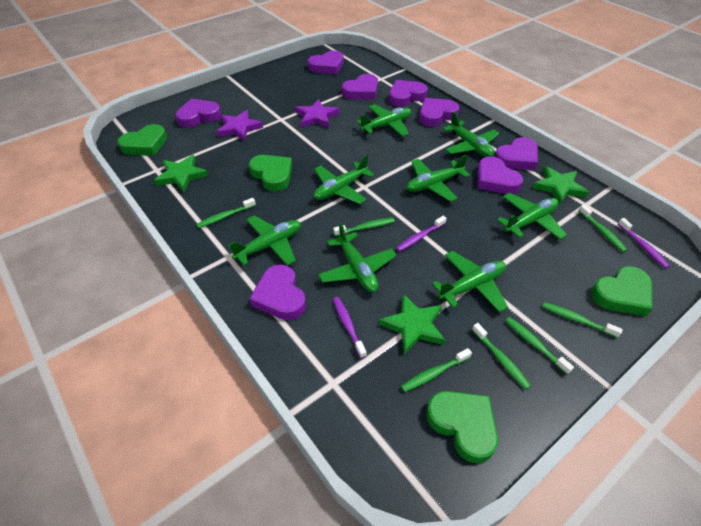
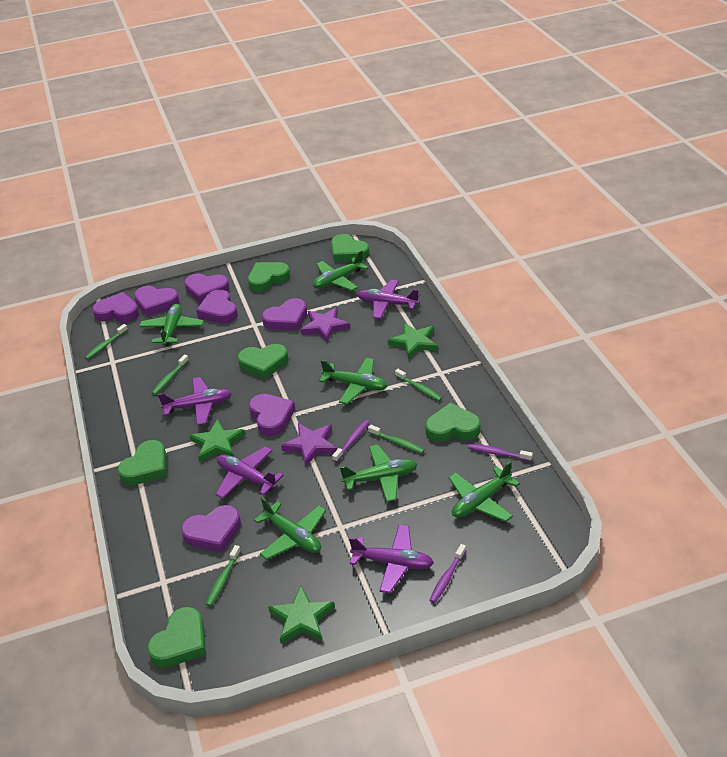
green heart: 4 -> 6
green plane: 8 -> 6
green toothbrush: 7 -> 5
purple heart: 8 -> 7
purple plane: 0 -> 4

